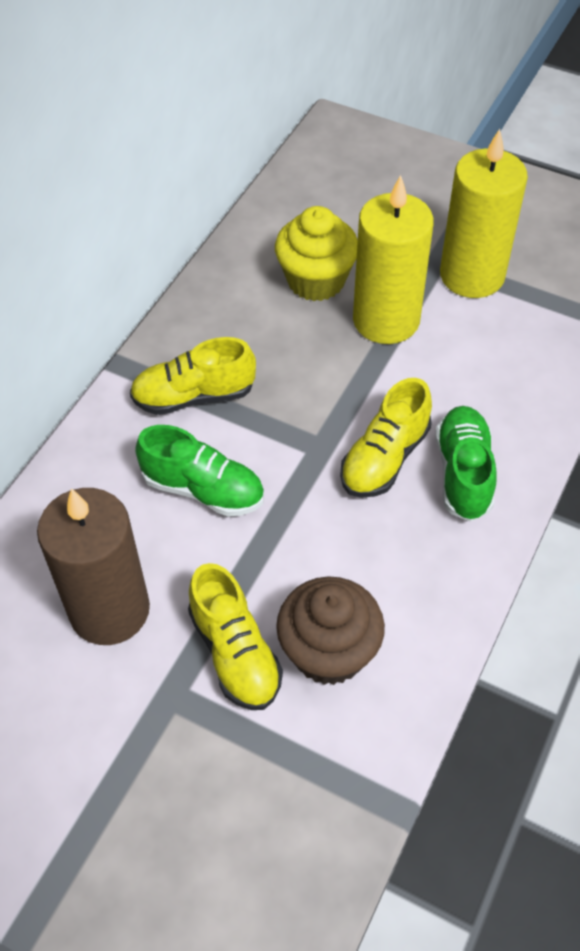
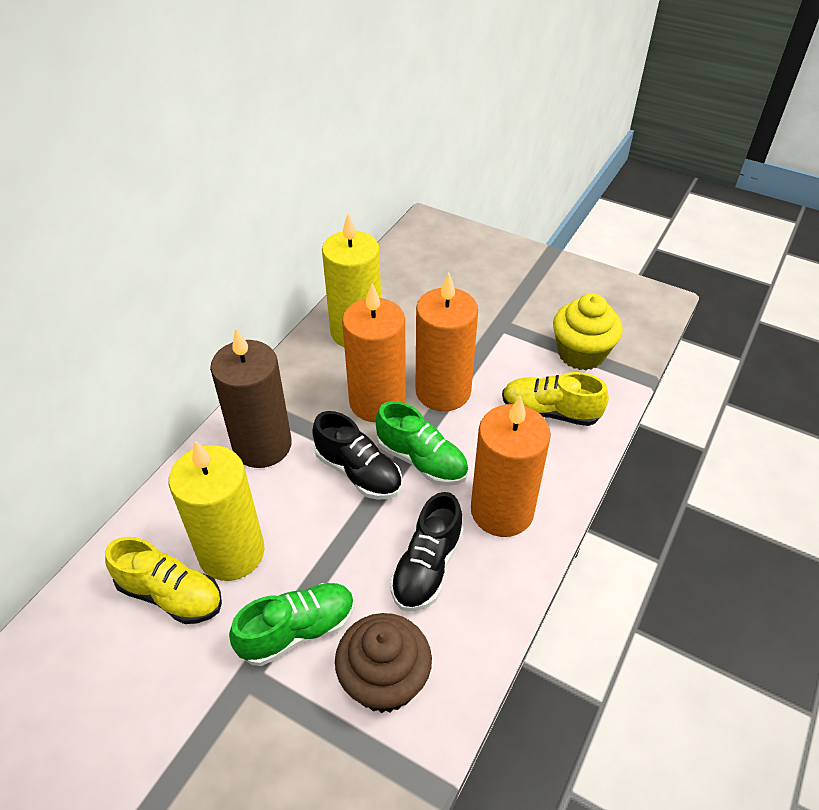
black shoe: 0 -> 2
orange candle: 0 -> 3
yellow shoe: 3 -> 2

